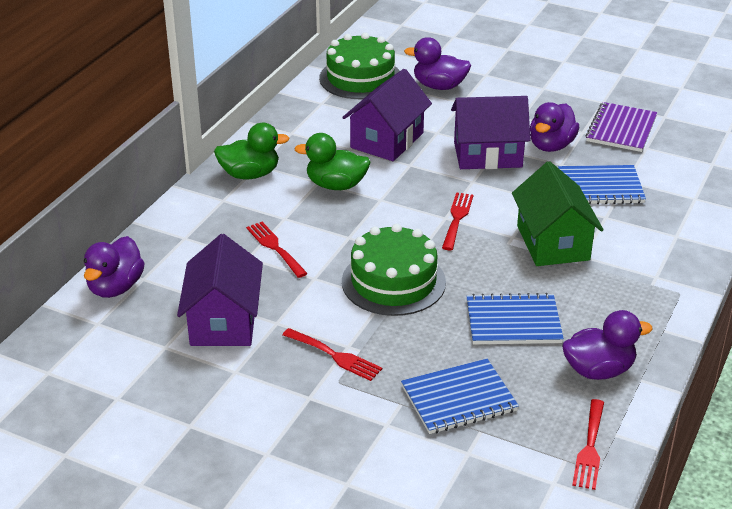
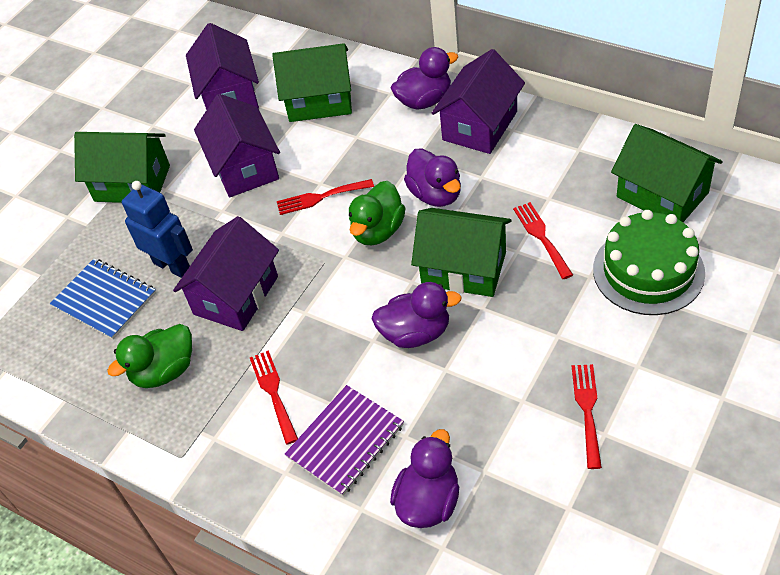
blue notebook: 3 -> 1
blue robot: 0 -> 1
green cake: 2 -> 1
green house: 1 -> 4
purple house: 3 -> 4

